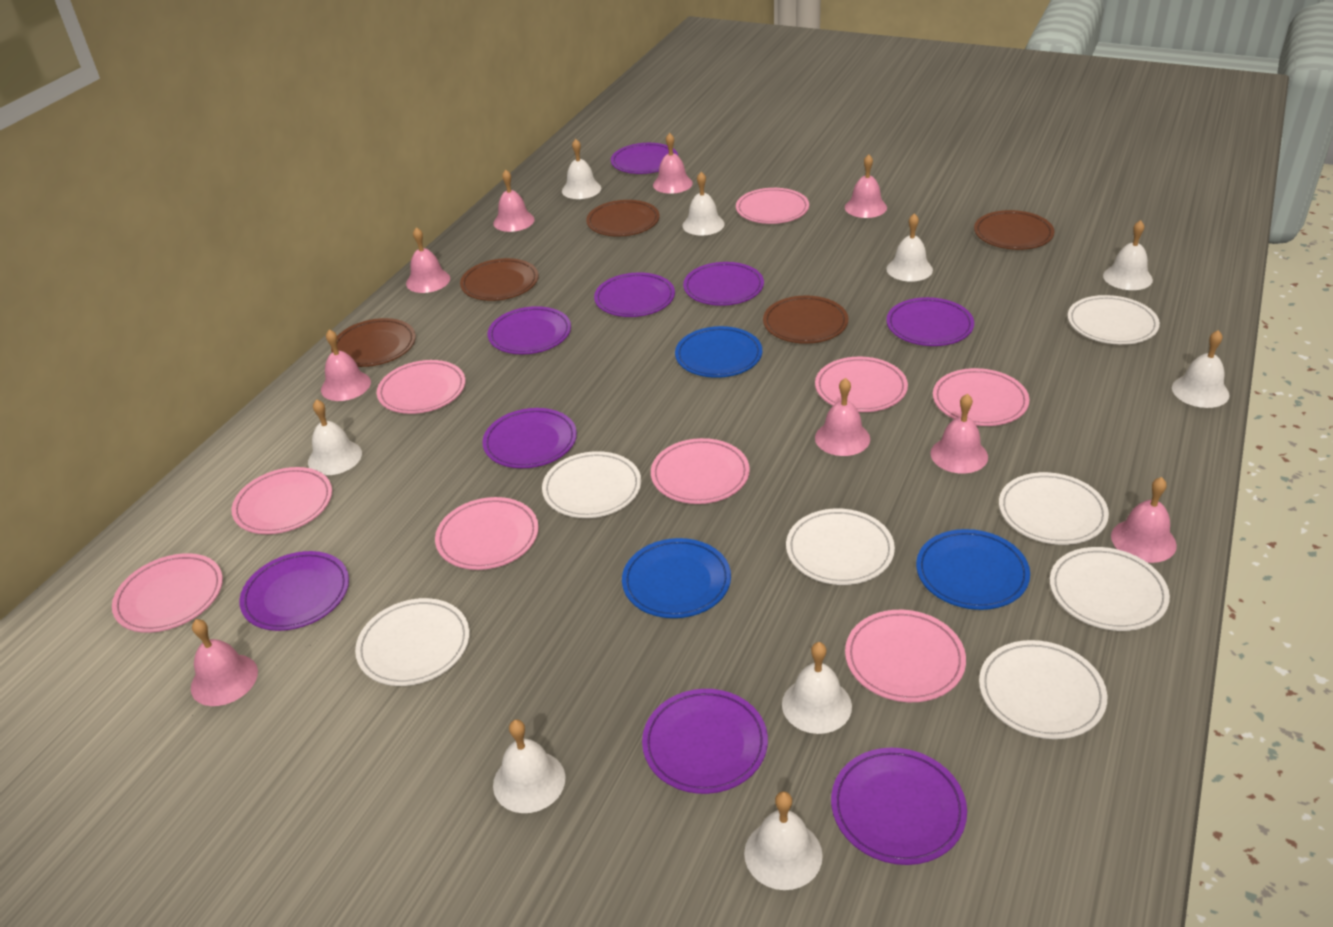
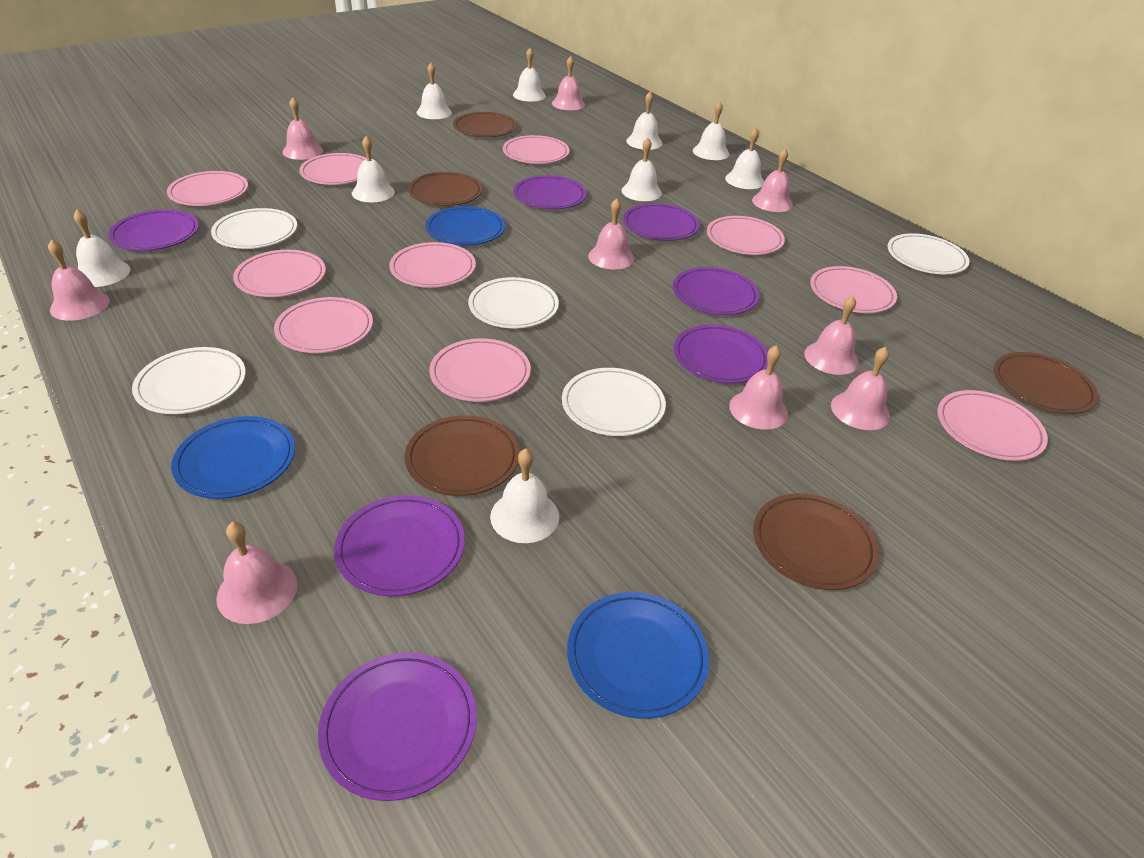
pink plate: 9 -> 10
purple plate: 9 -> 7
white plate: 7 -> 5

